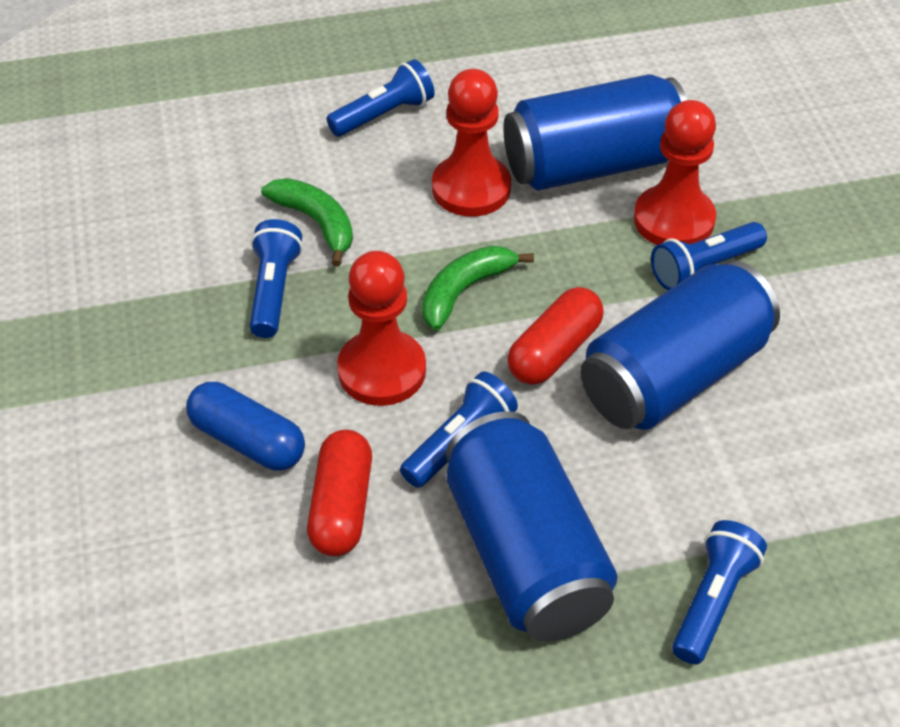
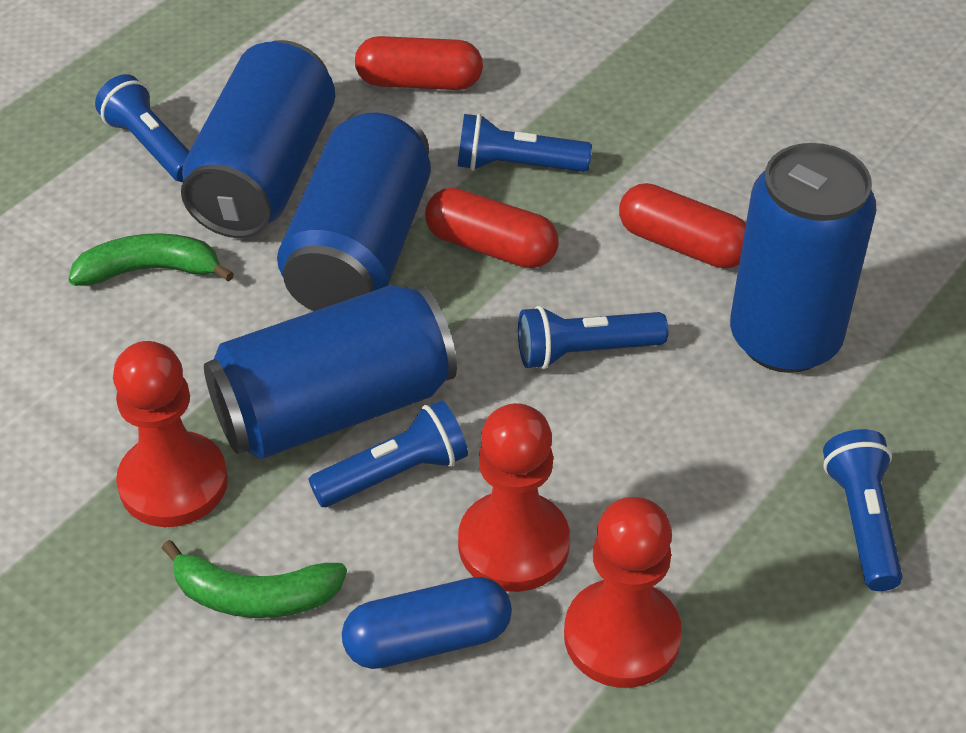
blue can: 3 -> 4
red capsule: 2 -> 3

